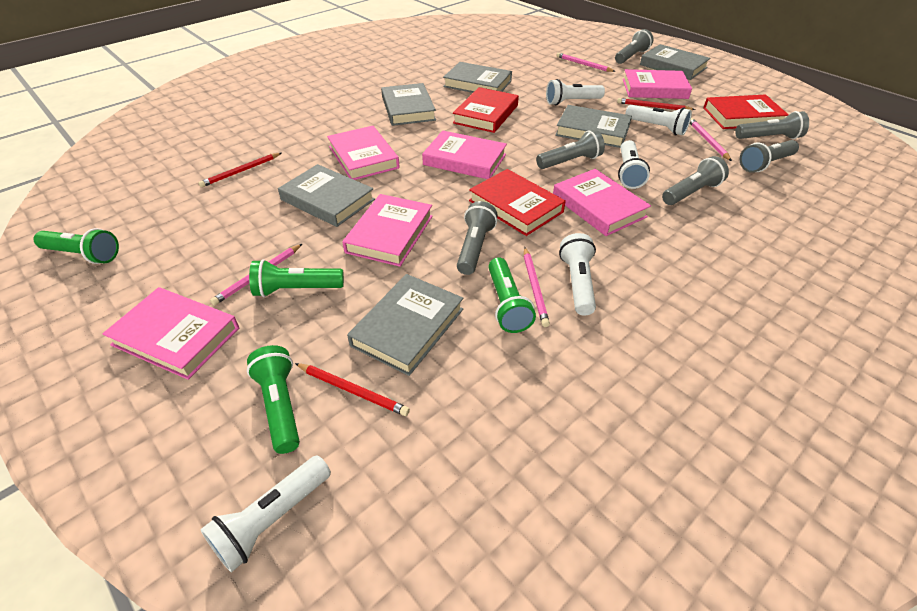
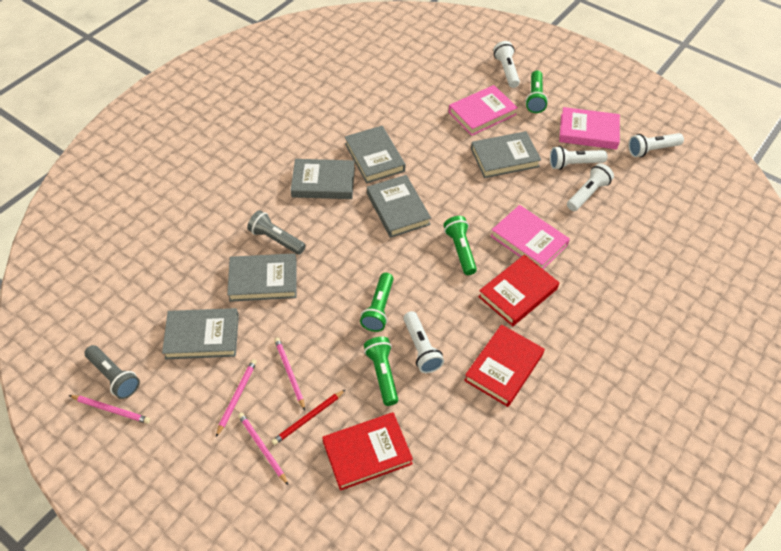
grey flashlight: 6 -> 2
pink book: 6 -> 3
red pencil: 3 -> 1

